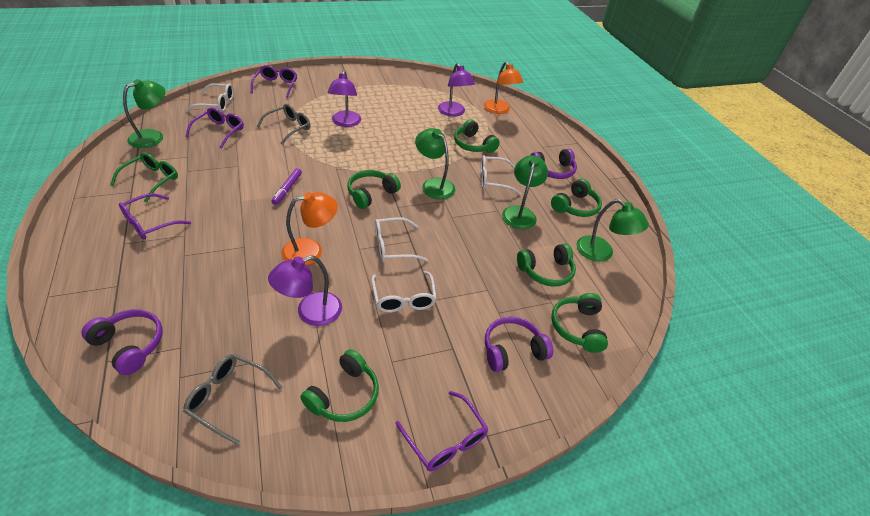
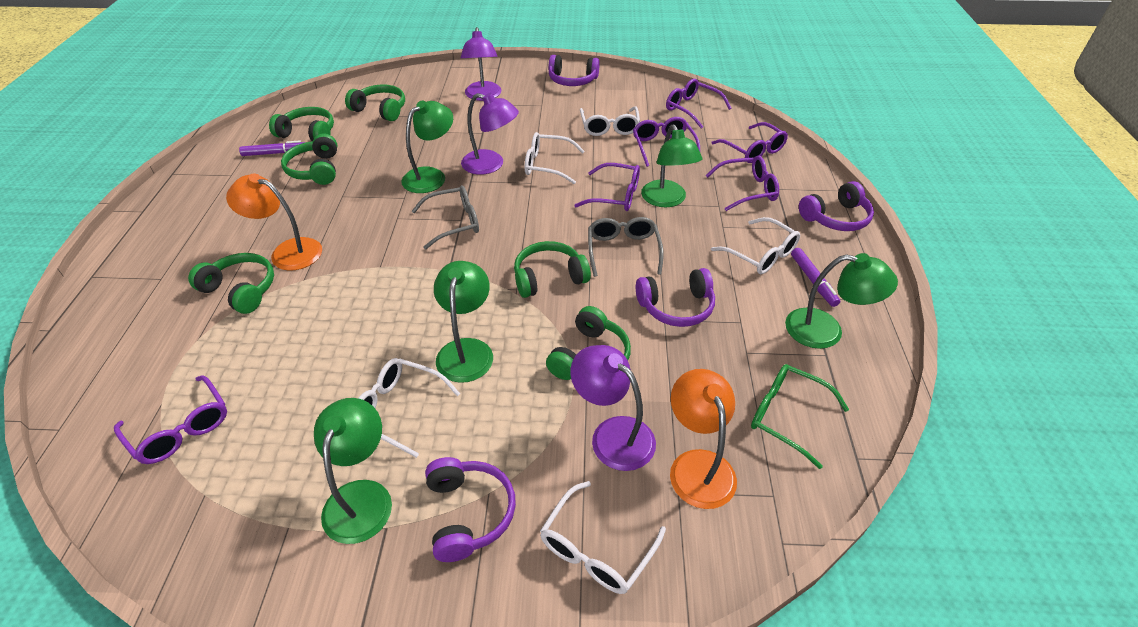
green lamp: 4 -> 5
purple glasses: 4 -> 6
purple headphones: 3 -> 4
purple marker: 1 -> 2
white glasses: 4 -> 5

